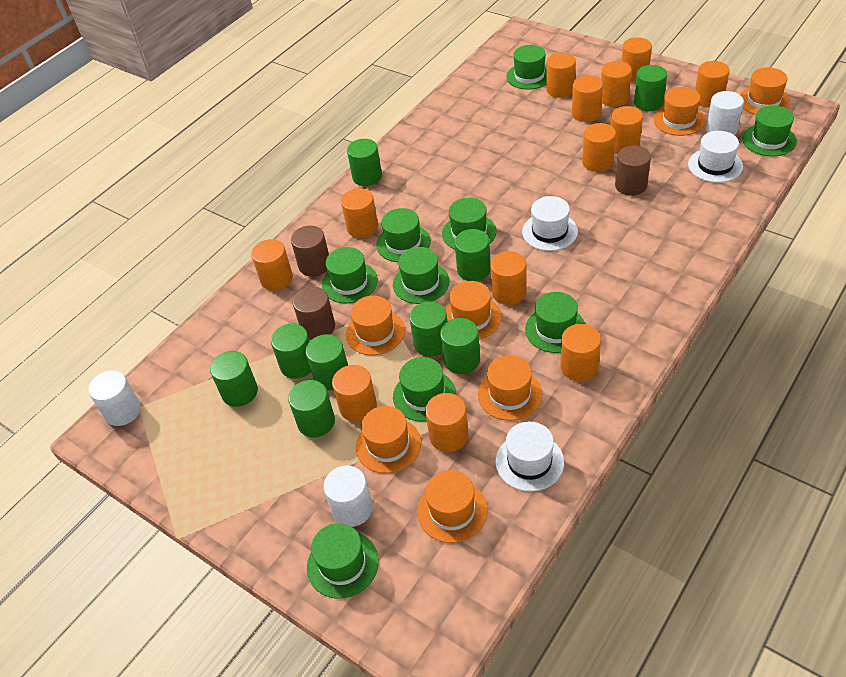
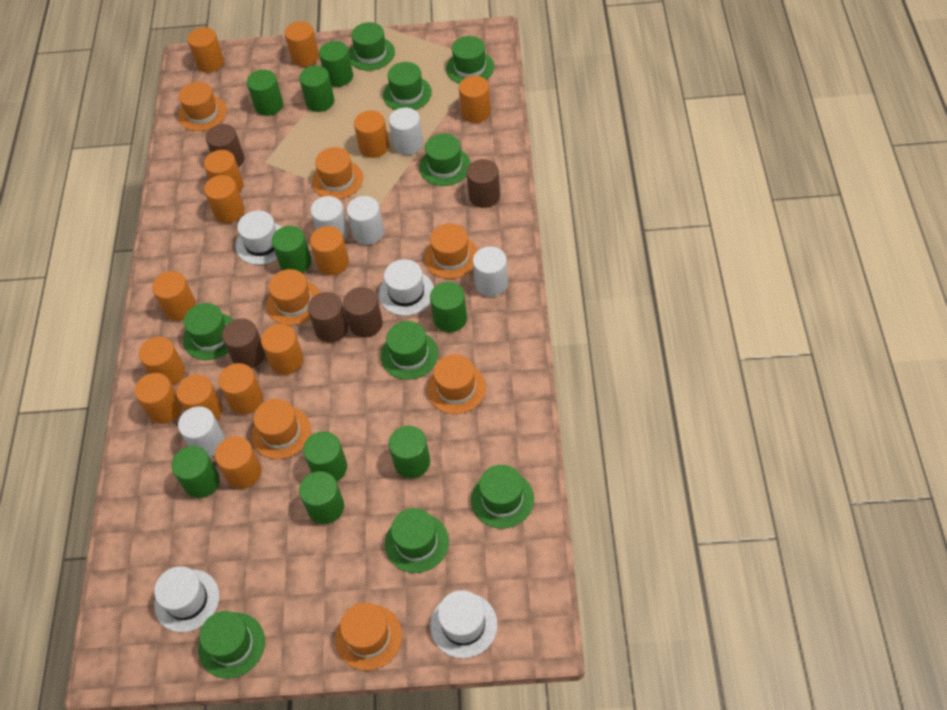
brown cylinder: 3 -> 5
orange cylinder: 13 -> 14
white cylinder: 3 -> 5
white hat: 3 -> 4

